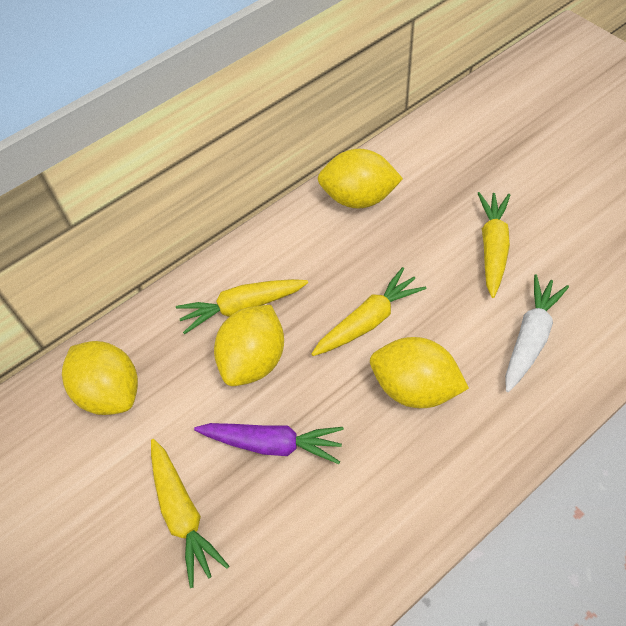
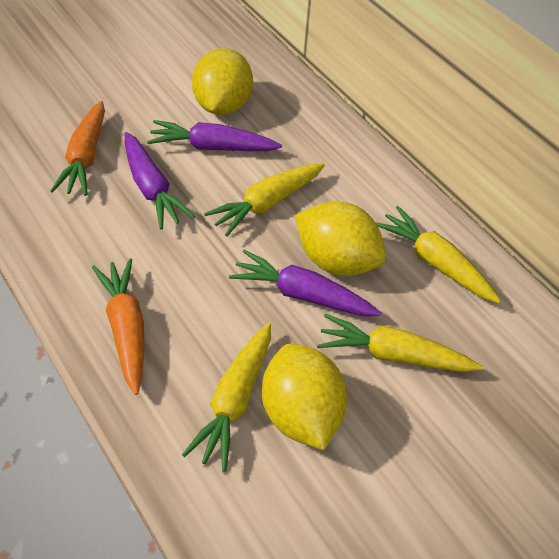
orange carrot: 0 -> 2
purple carrot: 1 -> 3
white carrot: 1 -> 0
yellow lemon: 4 -> 3

